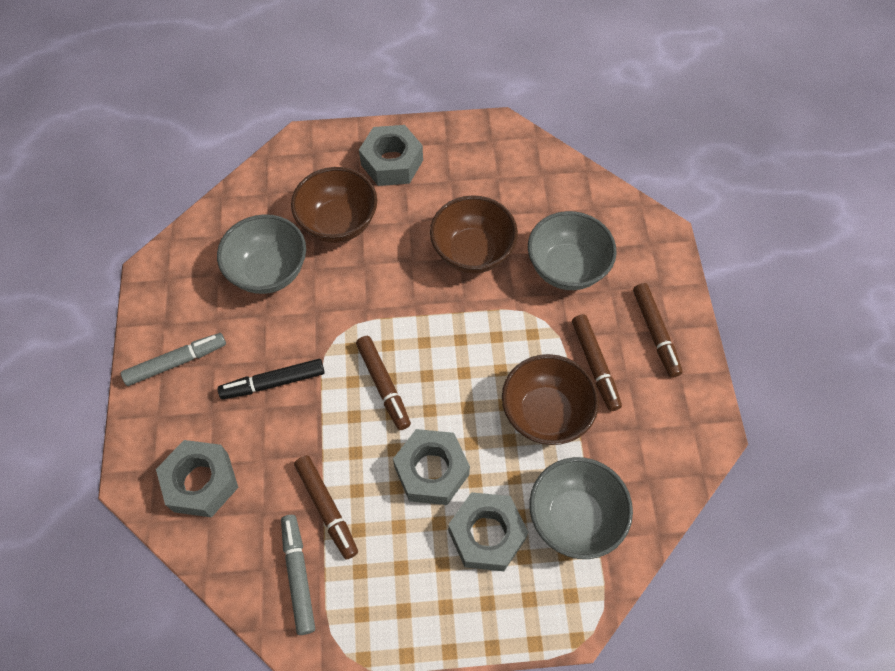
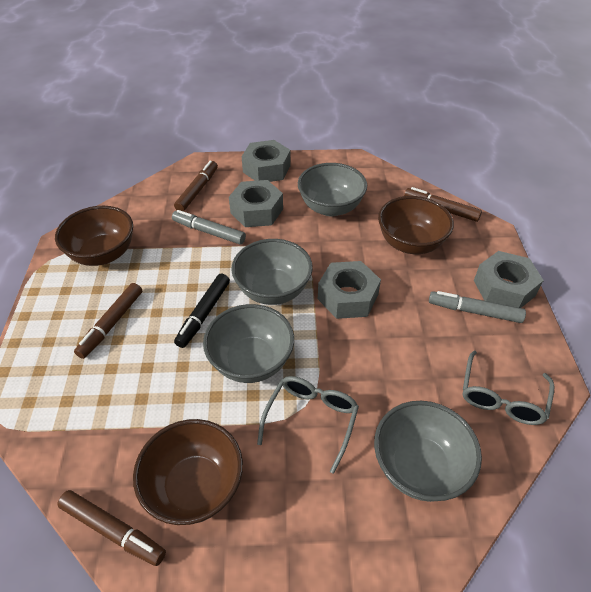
grey bowl: 3 -> 4
grey glasses: 0 -> 2

